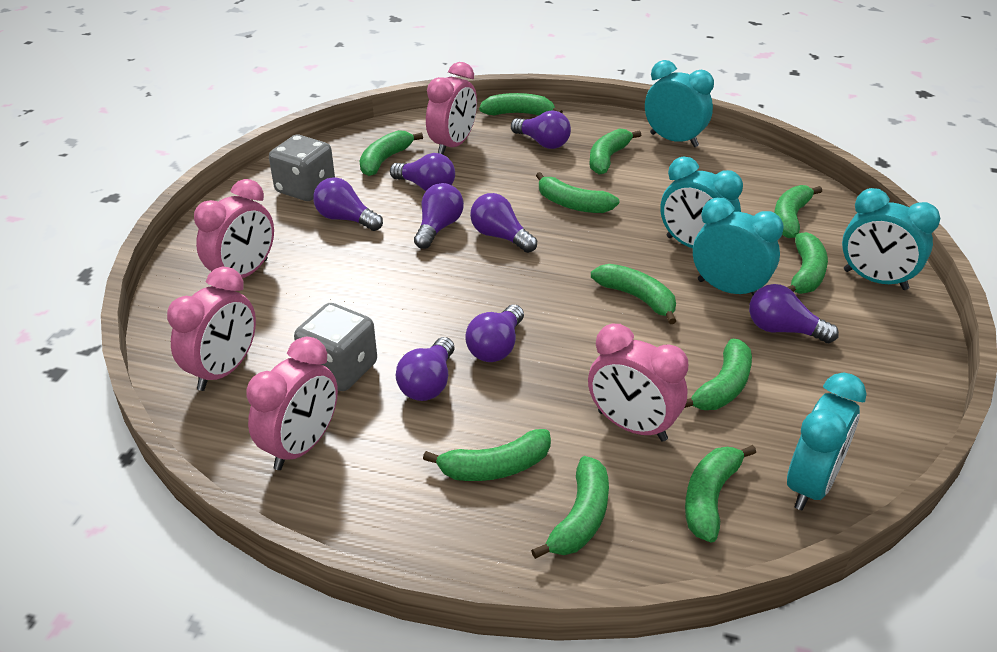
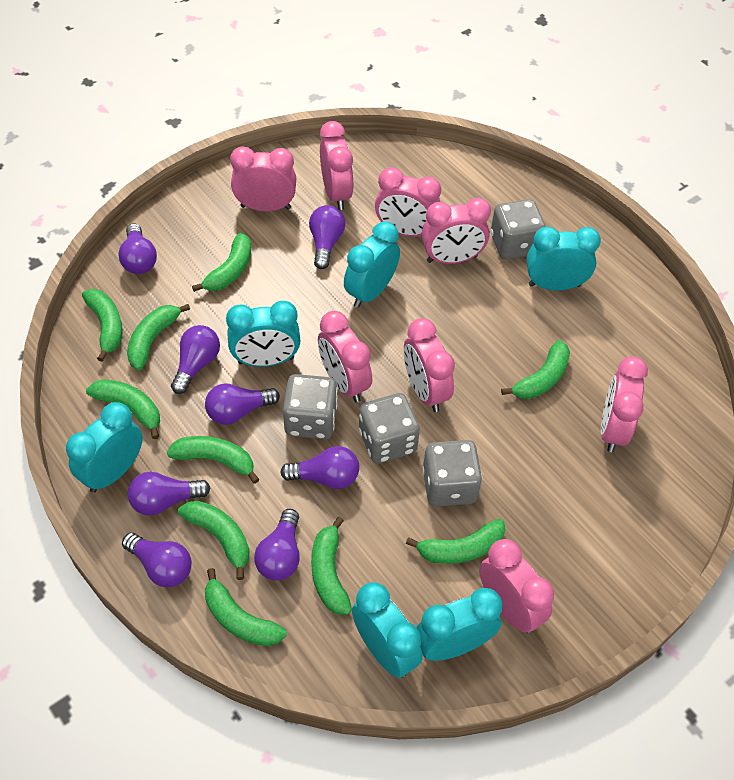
green banana: 11 -> 10
grey dice: 2 -> 4
pink clock: 5 -> 8
turquoise clock: 5 -> 6

